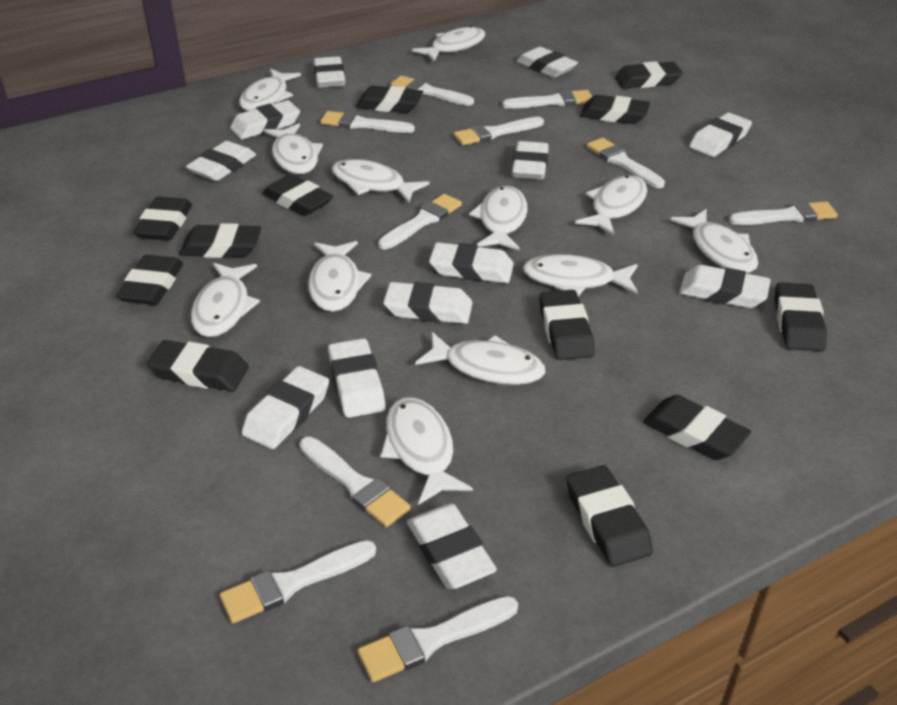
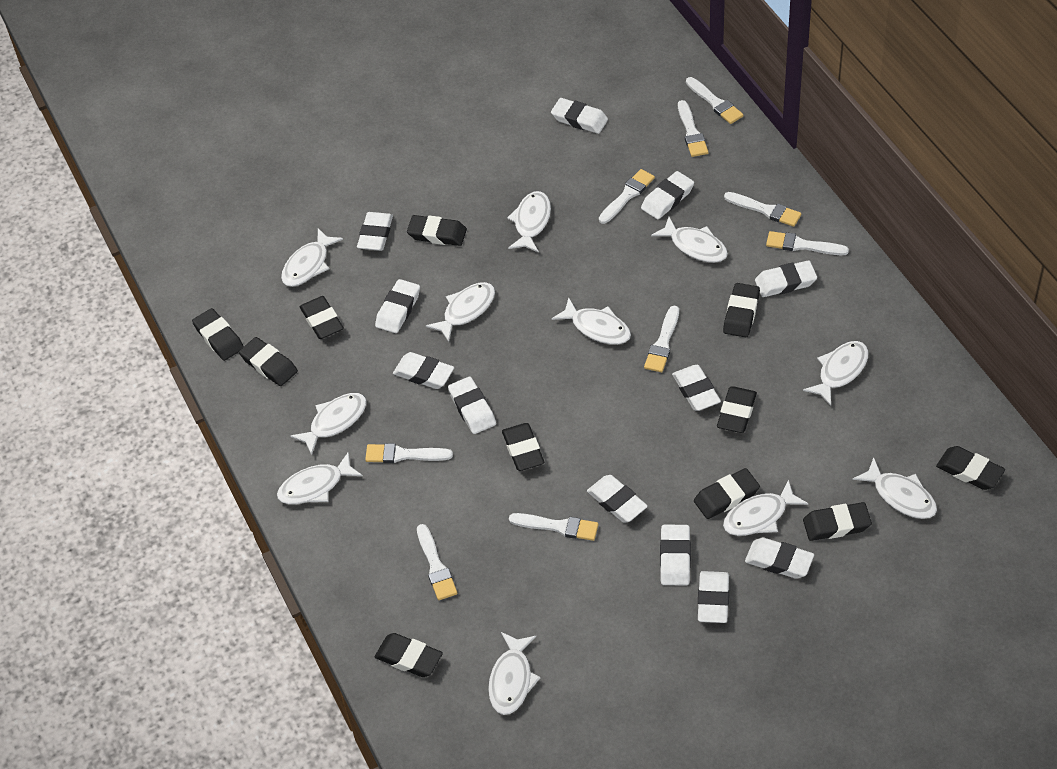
black eraser: 12 -> 11
white brush: 10 -> 9
white fish: 12 -> 11

